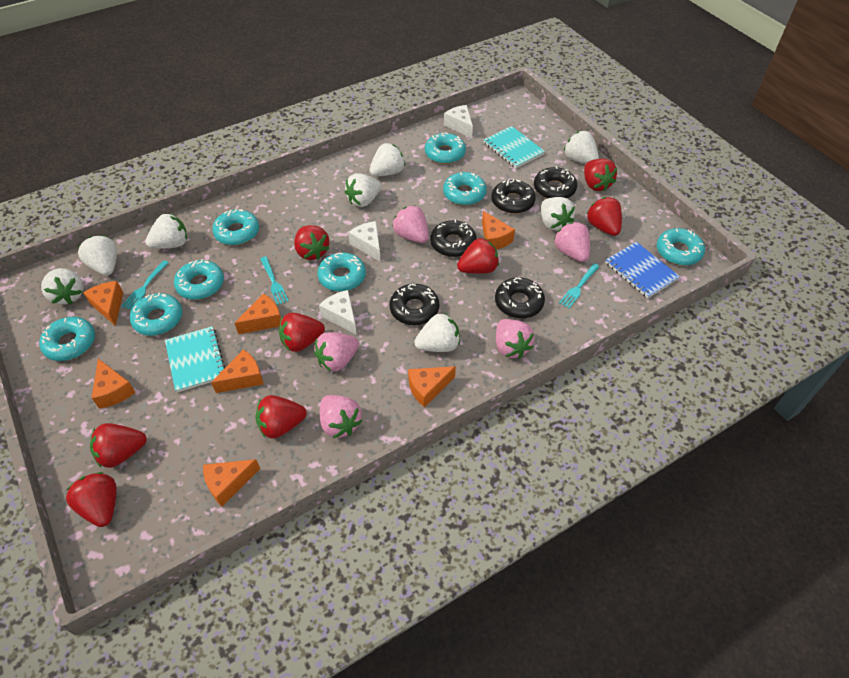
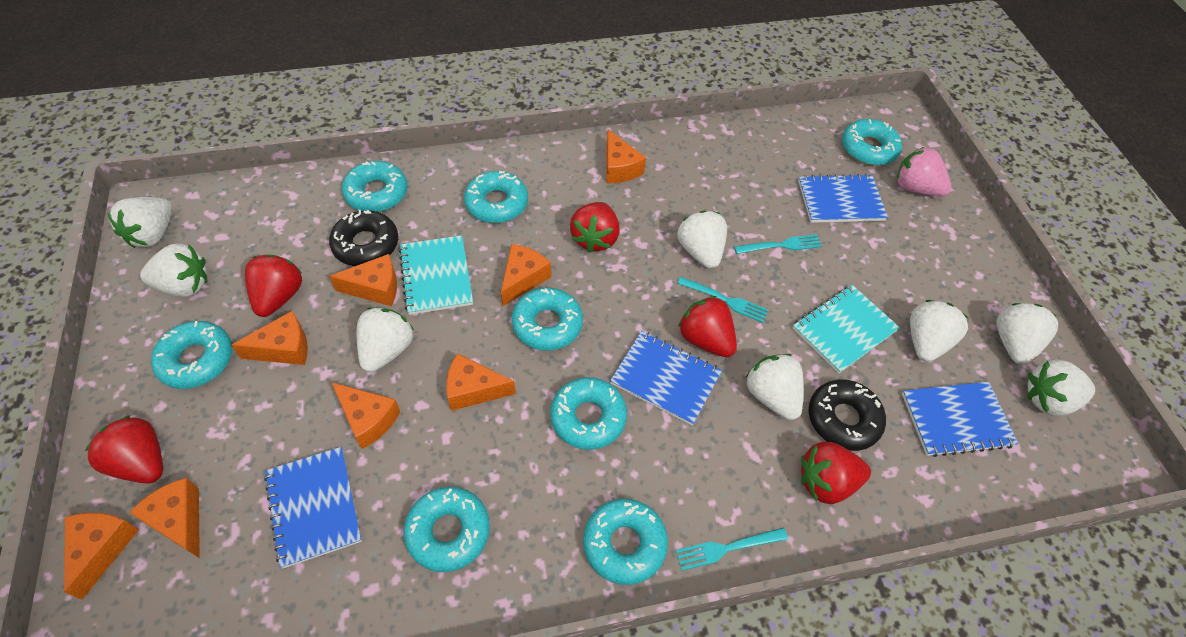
black donut: 5 -> 2
blue notebook: 1 -> 4
orange cheese: 7 -> 8
pink strawberry: 5 -> 1
red strawberry: 8 -> 5
white cheese: 3 -> 0

